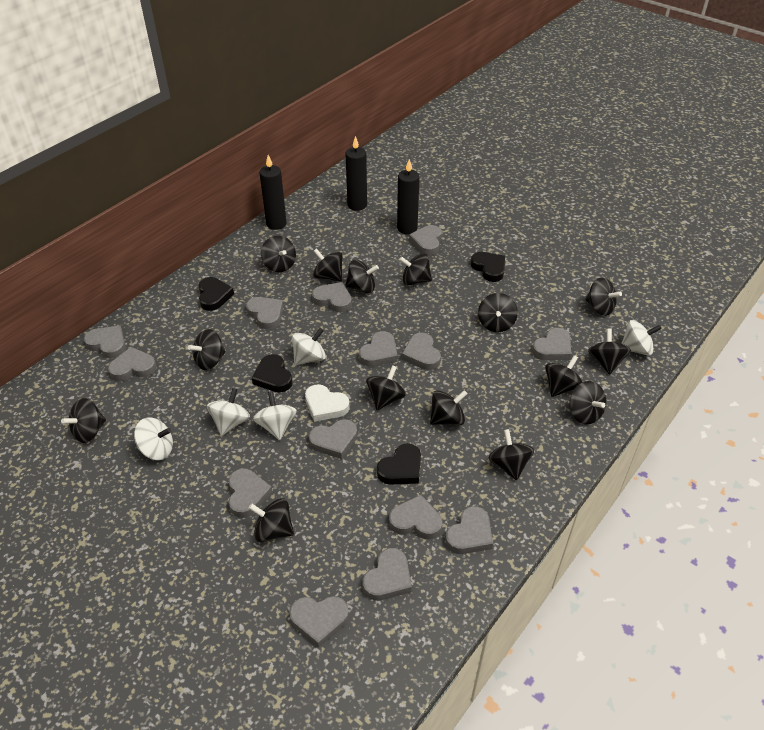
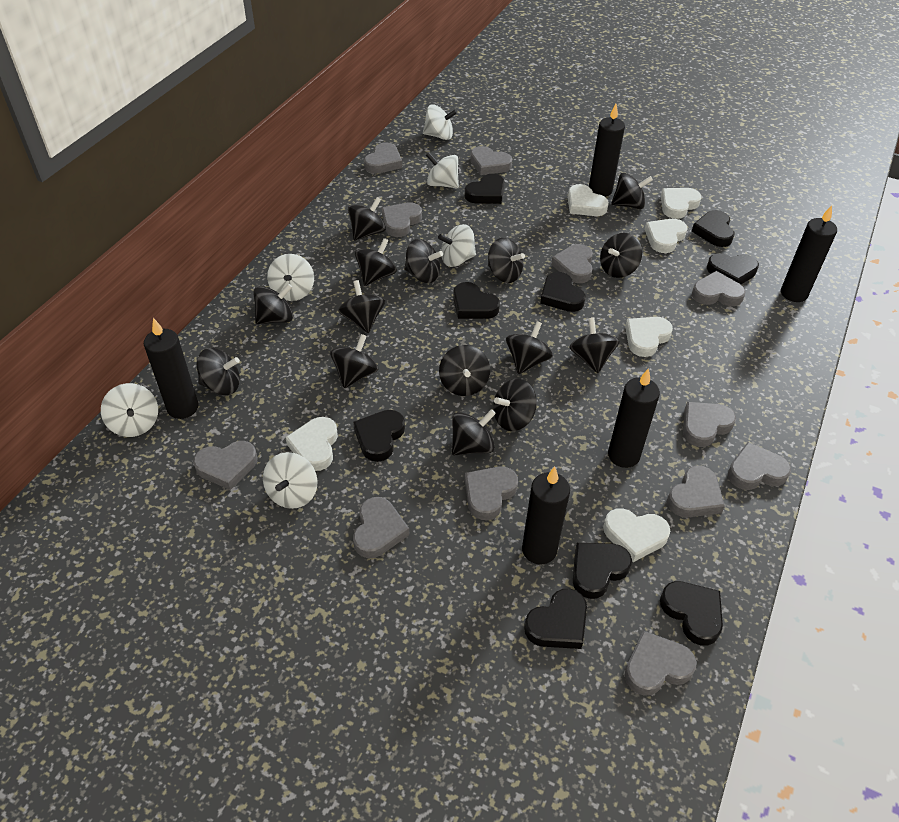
black candle: 3 -> 5
black heart: 4 -> 9
grey heart: 14 -> 12
white heart: 1 -> 6
white spinning top: 5 -> 6

